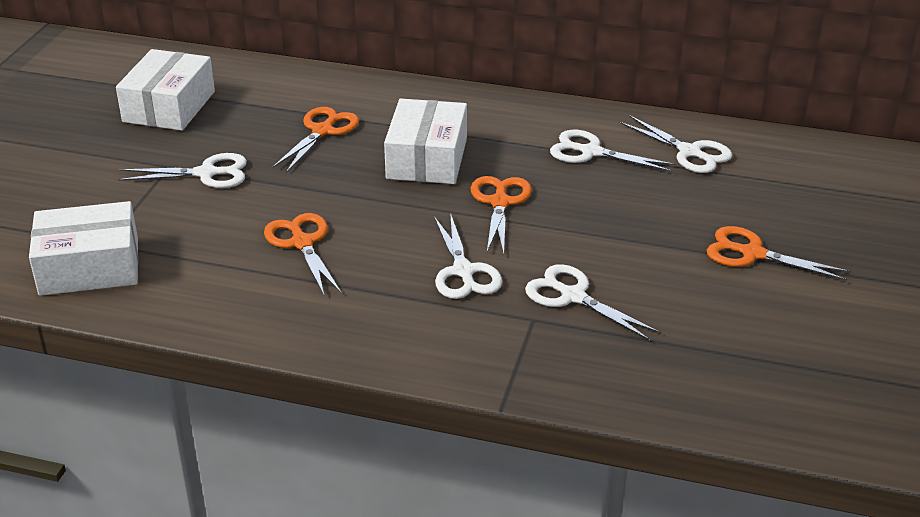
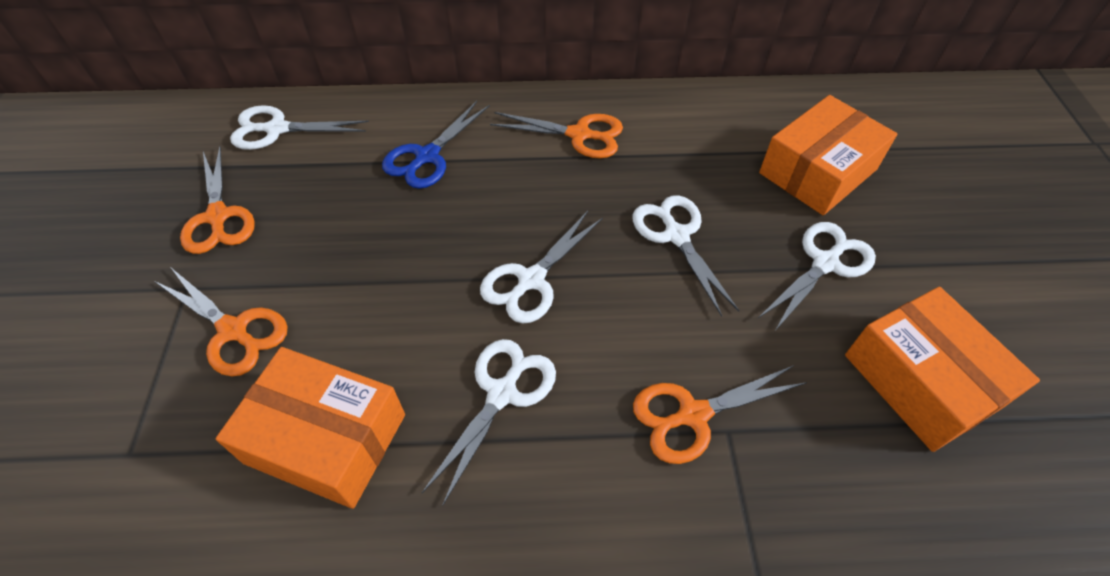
blue scissors: 0 -> 1
orange box: 0 -> 3
white box: 3 -> 0

